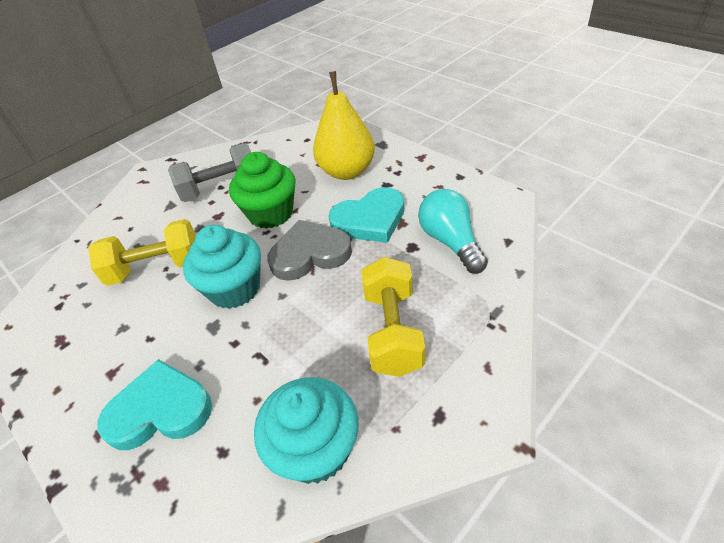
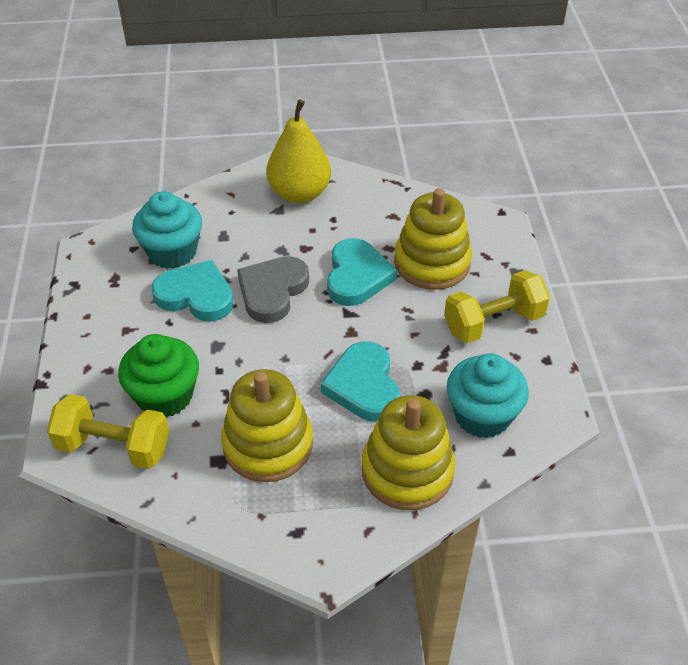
grey dumbbell: 1 -> 0
turquoise heart: 2 -> 3
turquoise light bulb: 1 -> 0
yellow stacking toy: 0 -> 3

